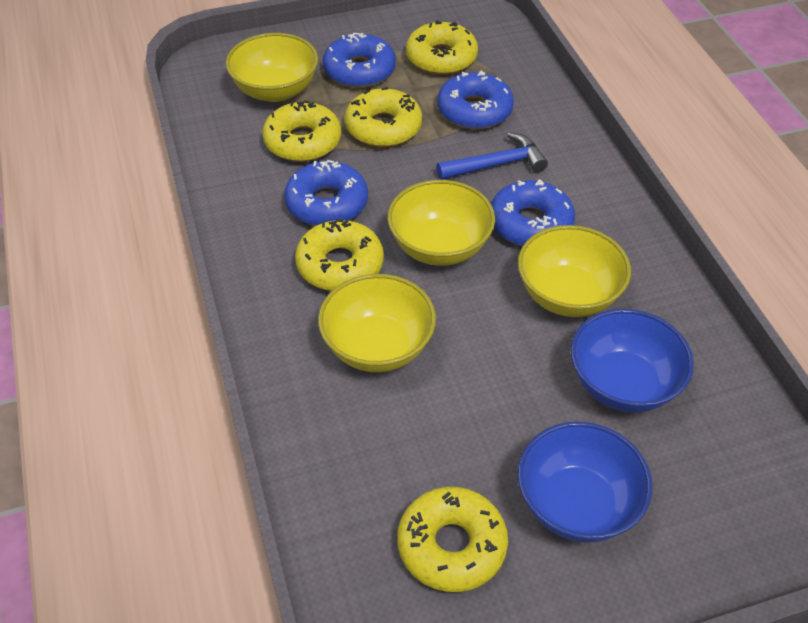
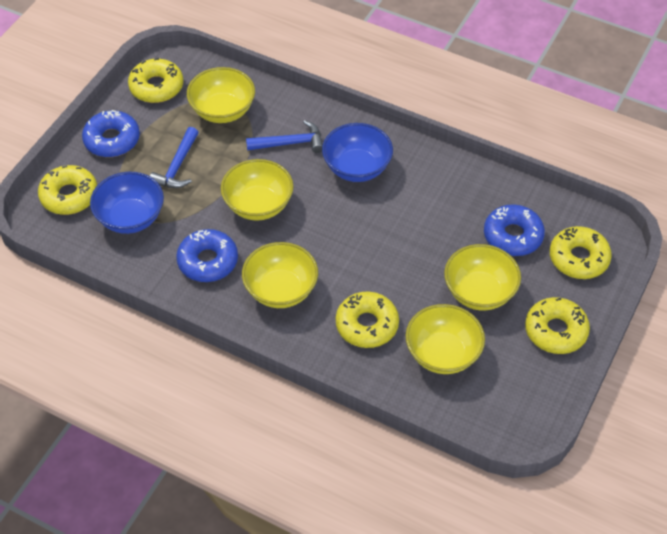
blue donut: 4 -> 3
blue hammer: 1 -> 2
yellow bowl: 4 -> 5

